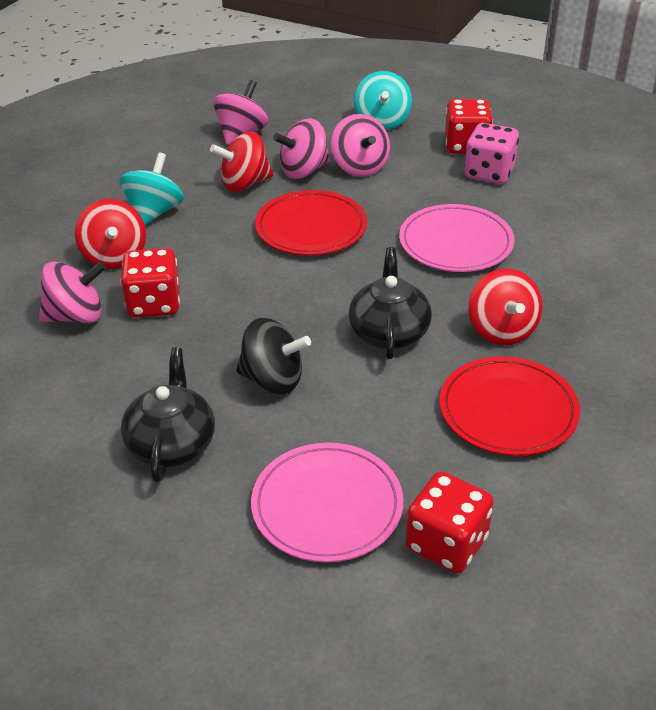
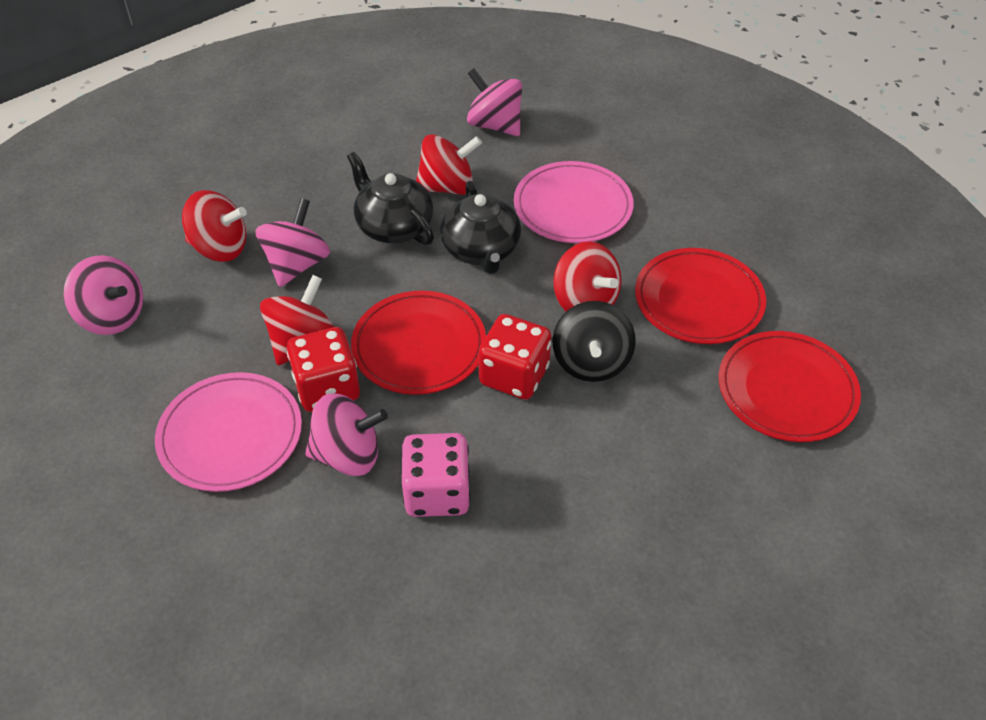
red dice: 3 -> 2
red plate: 2 -> 3
red spinning top: 3 -> 4
turquoise spinning top: 2 -> 0

